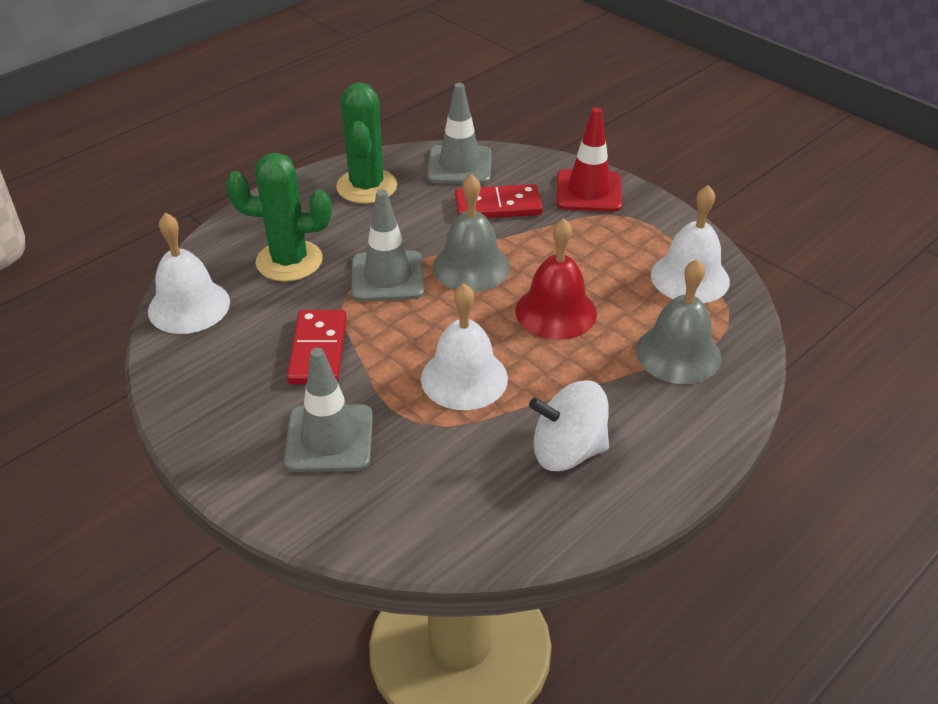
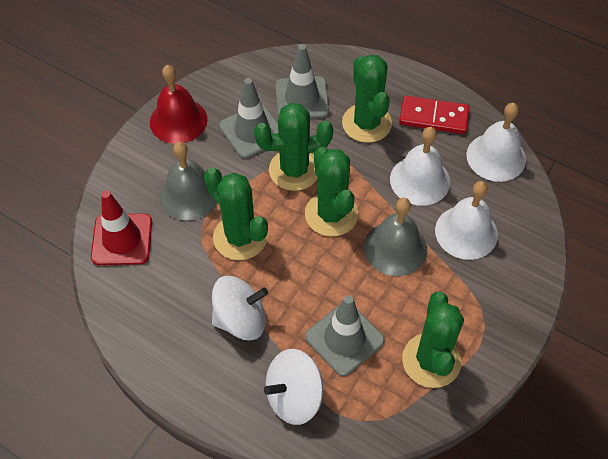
green cactus: 2 -> 5
red domino: 2 -> 1
white spinning top: 1 -> 2

